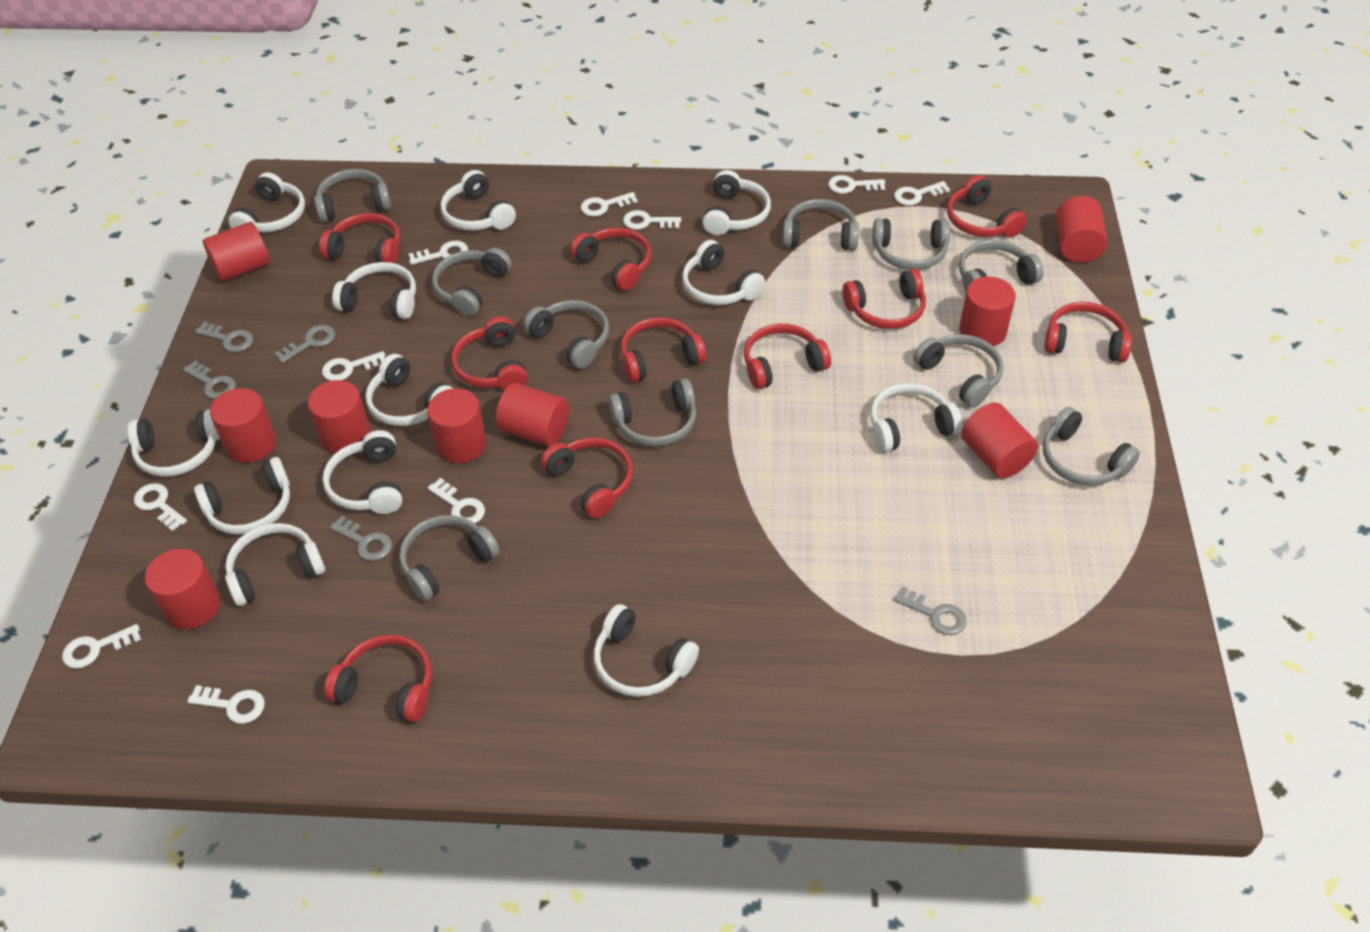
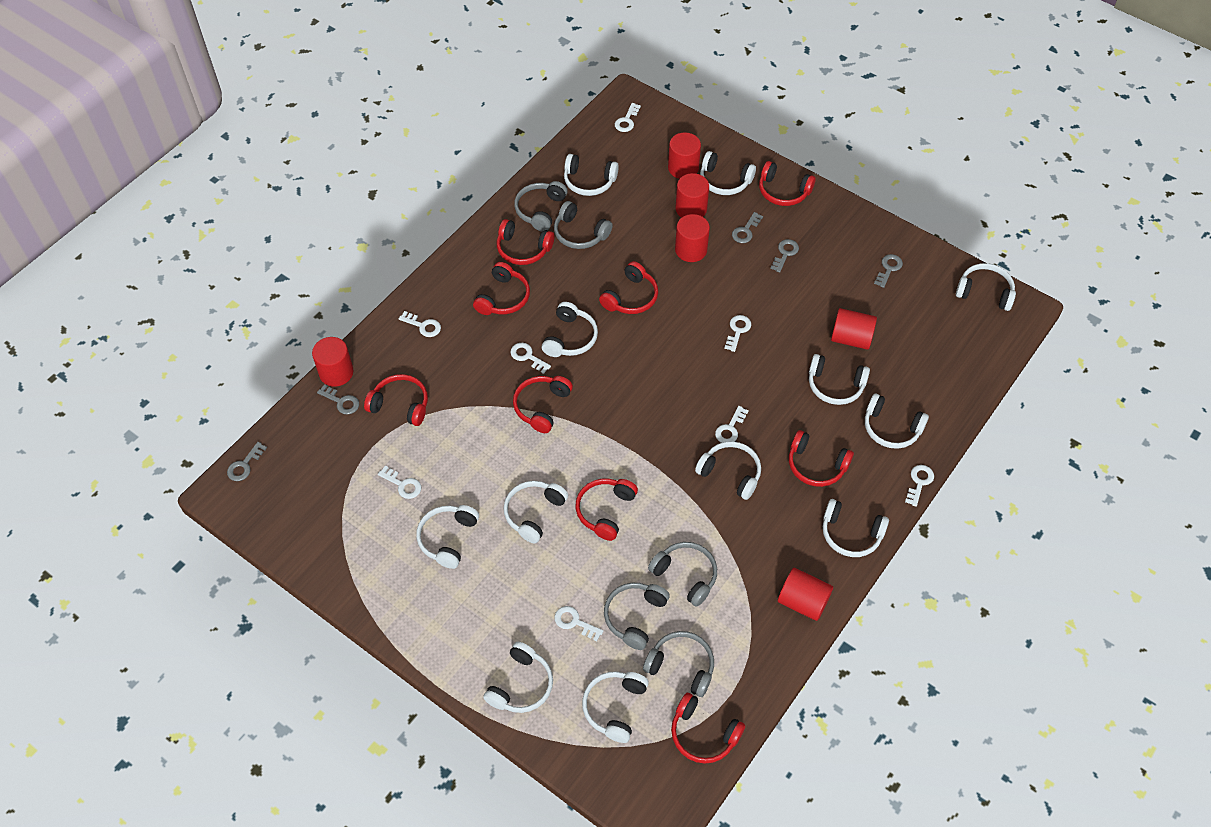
grey headphones: 10 -> 5
red cylinder: 9 -> 6
red headphones: 10 -> 9
white key: 10 -> 8

